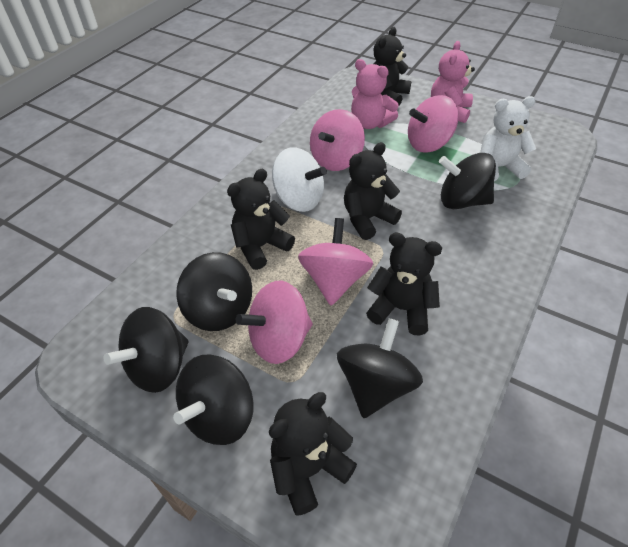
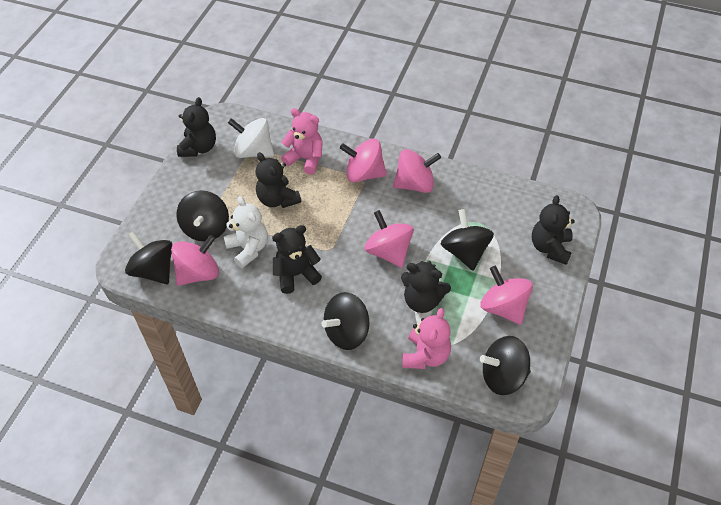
pink spinning top: 4 -> 5

